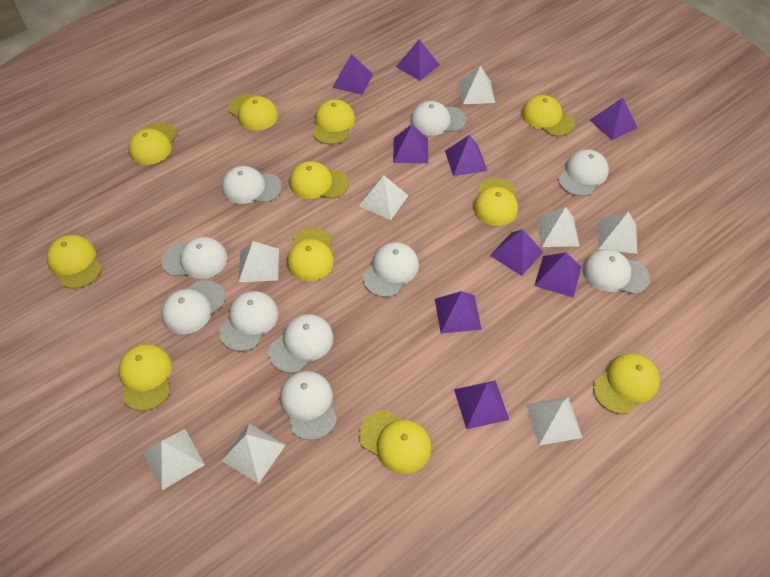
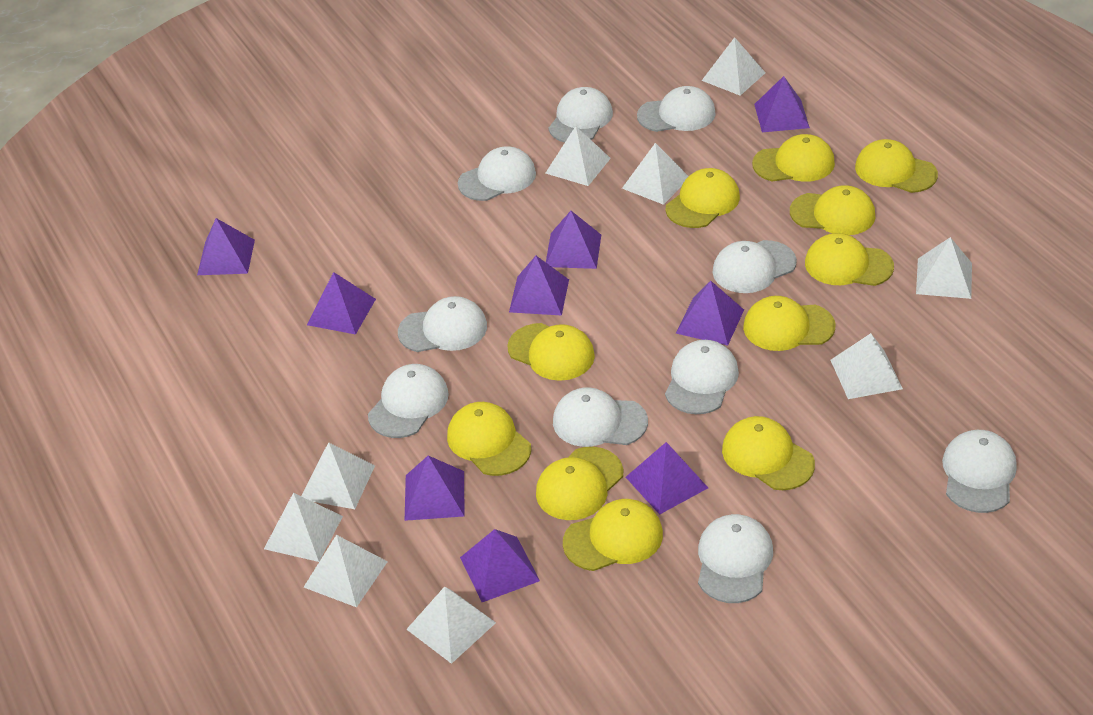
white pyramid: 8 -> 9

